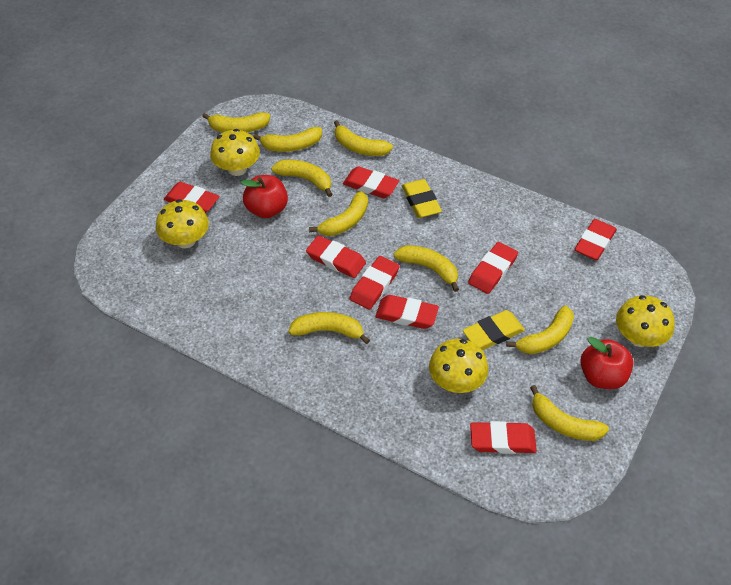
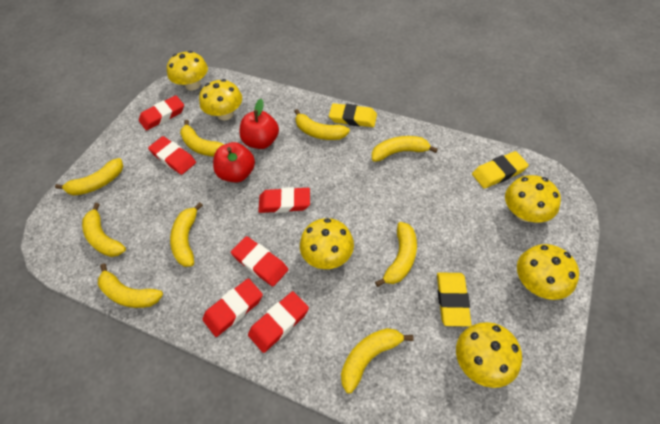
red eraser: 8 -> 6
yellow eraser: 2 -> 3
yellow mushroom: 4 -> 6

